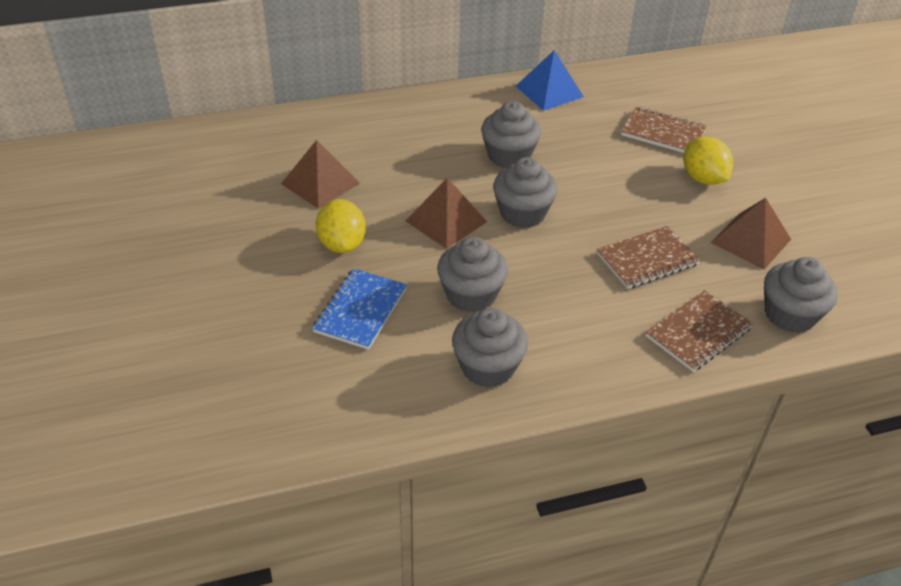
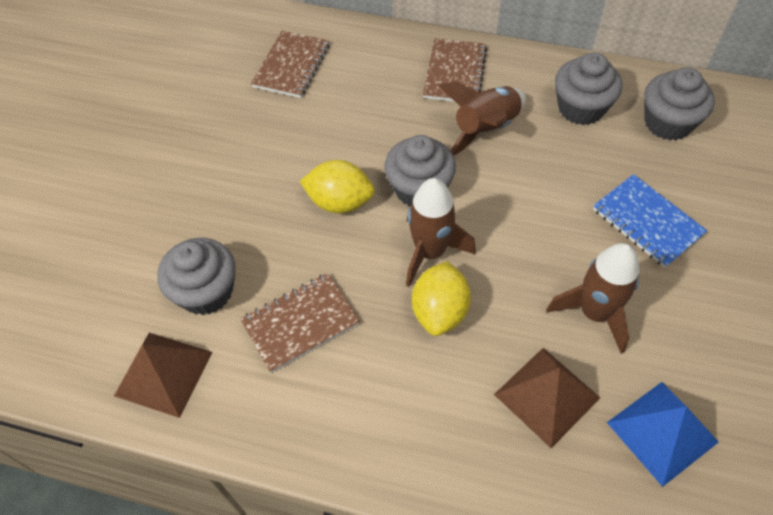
brown pyramid: 3 -> 2
brown rocket: 0 -> 3
grey cupcake: 5 -> 4

